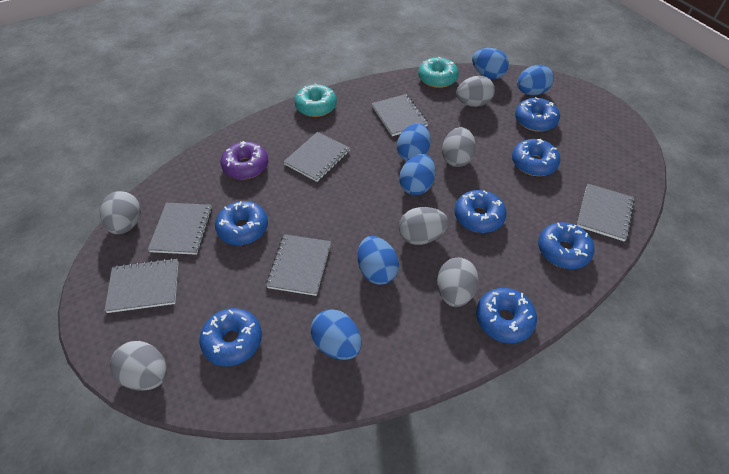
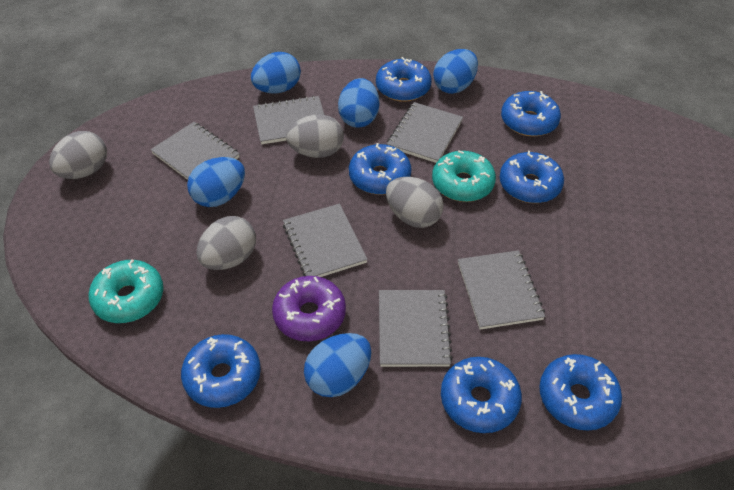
blue egg: 6 -> 5
grey egg: 6 -> 4

